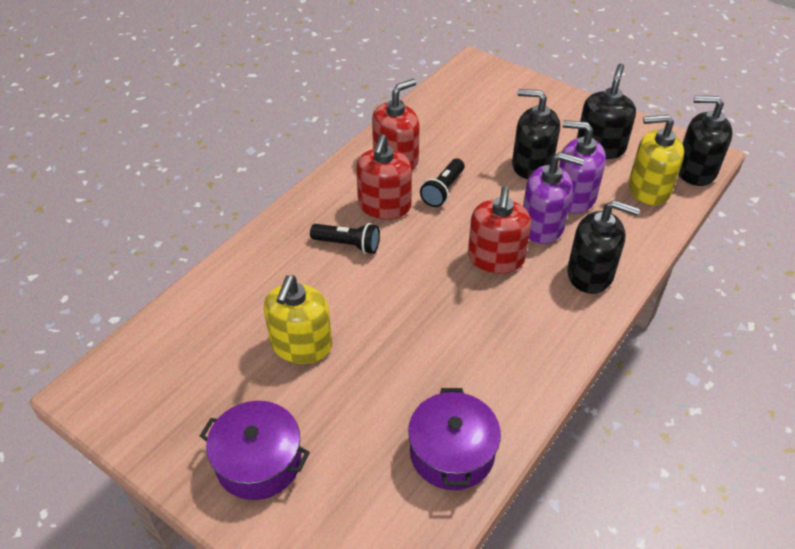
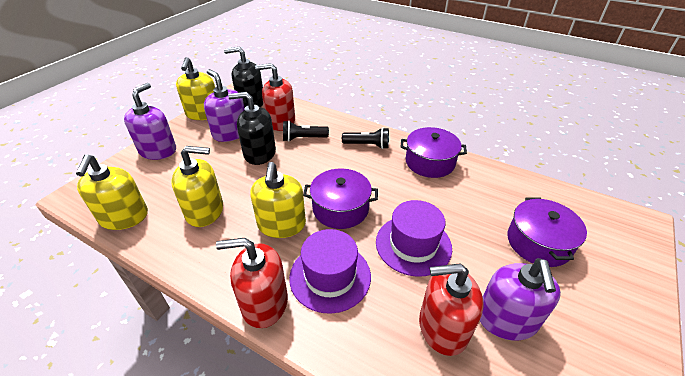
black soap dispenser: 4 -> 2
purple hat: 0 -> 2
purple pot: 2 -> 3
purple soap dispenser: 2 -> 3
yellow soap dispenser: 2 -> 4

